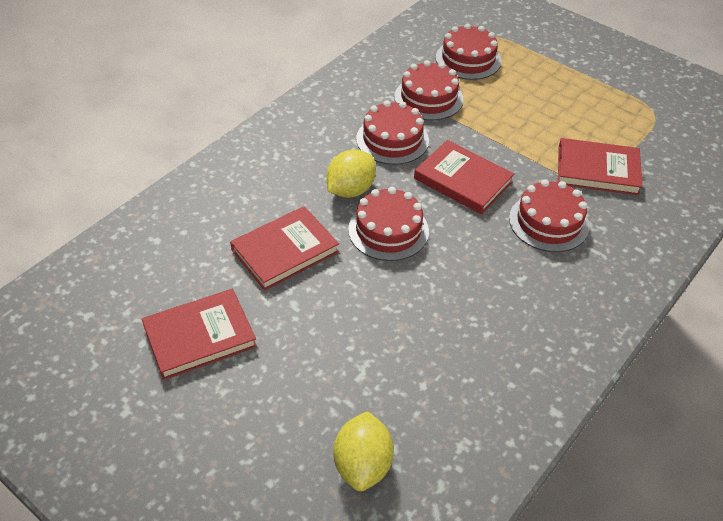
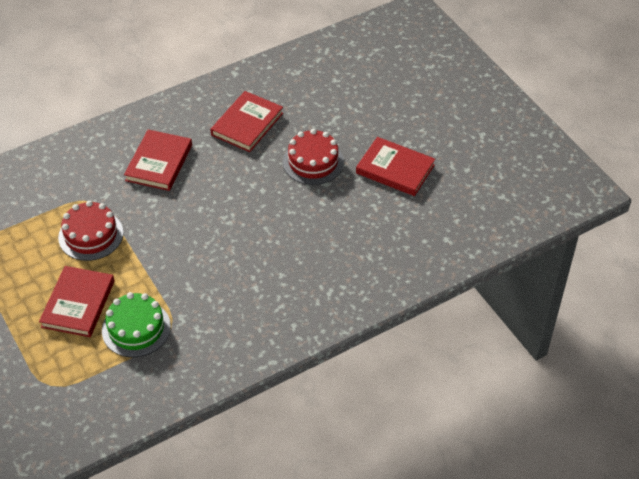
green cake: 0 -> 1
red cake: 5 -> 2
yellow lemon: 2 -> 0

